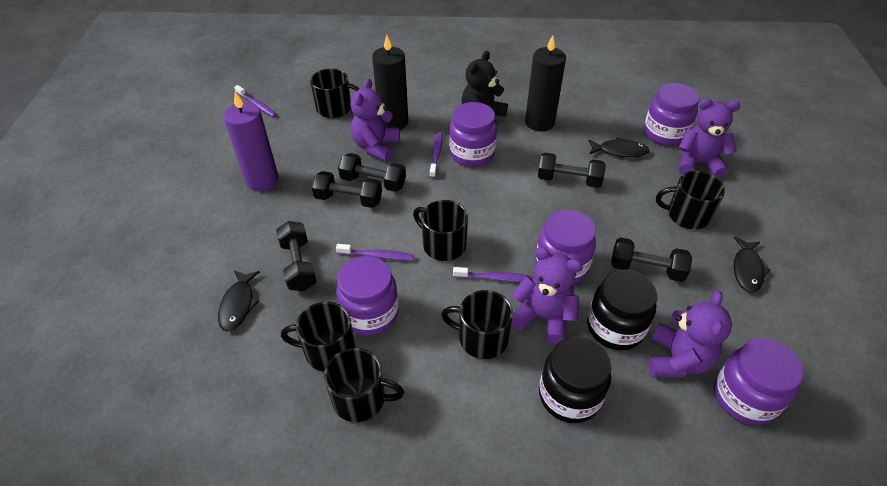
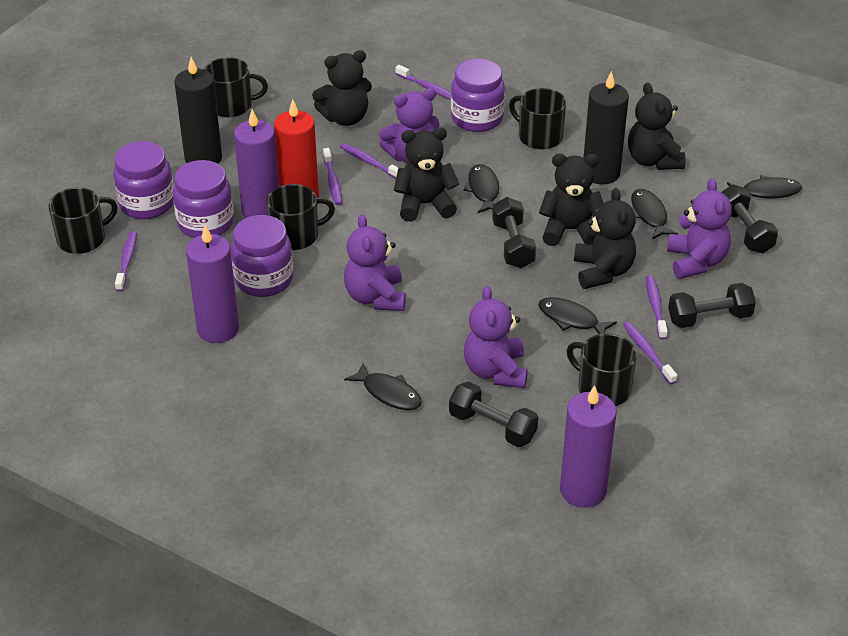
black dumbbell: 5 -> 4
black fish: 3 -> 5
black jar: 2 -> 0
black mug: 6 -> 5
black teddy bear: 1 -> 5
purple candle: 1 -> 3
purple jar: 5 -> 4
purple toothbrush: 4 -> 6
red candle: 0 -> 1

